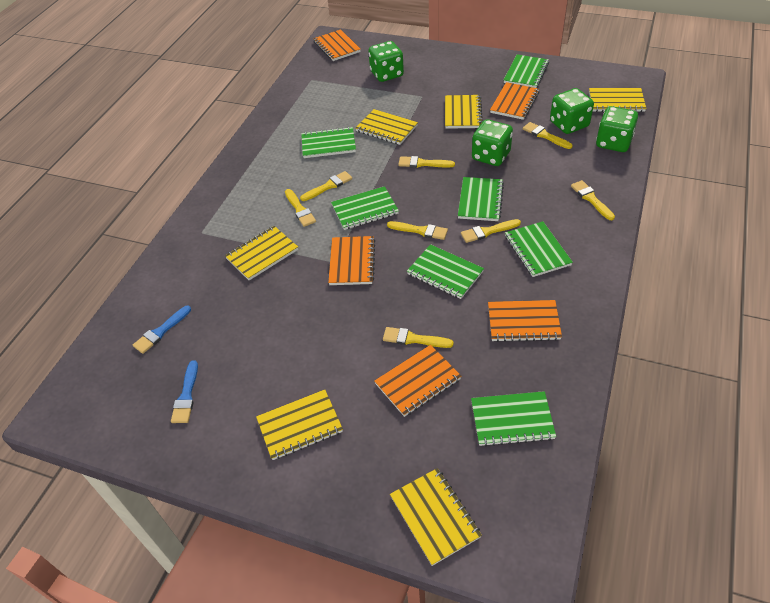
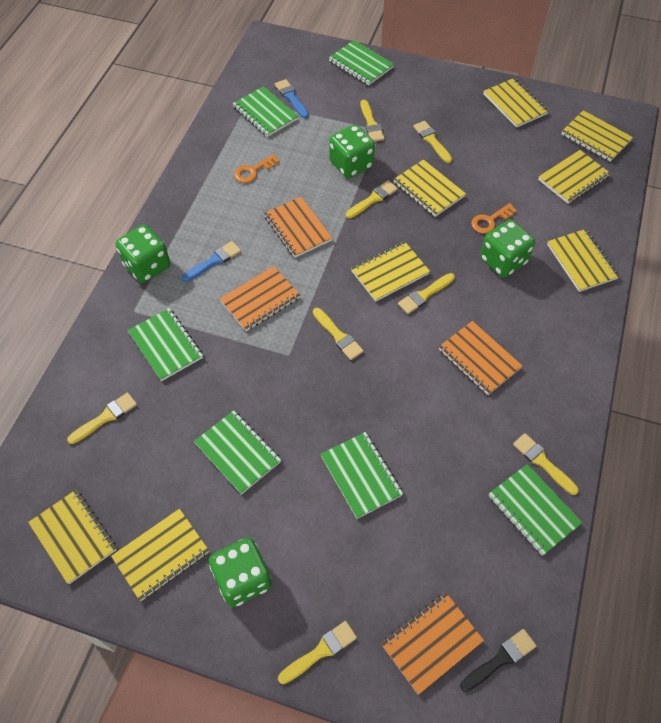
black brush: 0 -> 1
green notebook: 7 -> 6
orange key: 0 -> 2
orange notebook: 5 -> 4
yellow notebook: 6 -> 8

